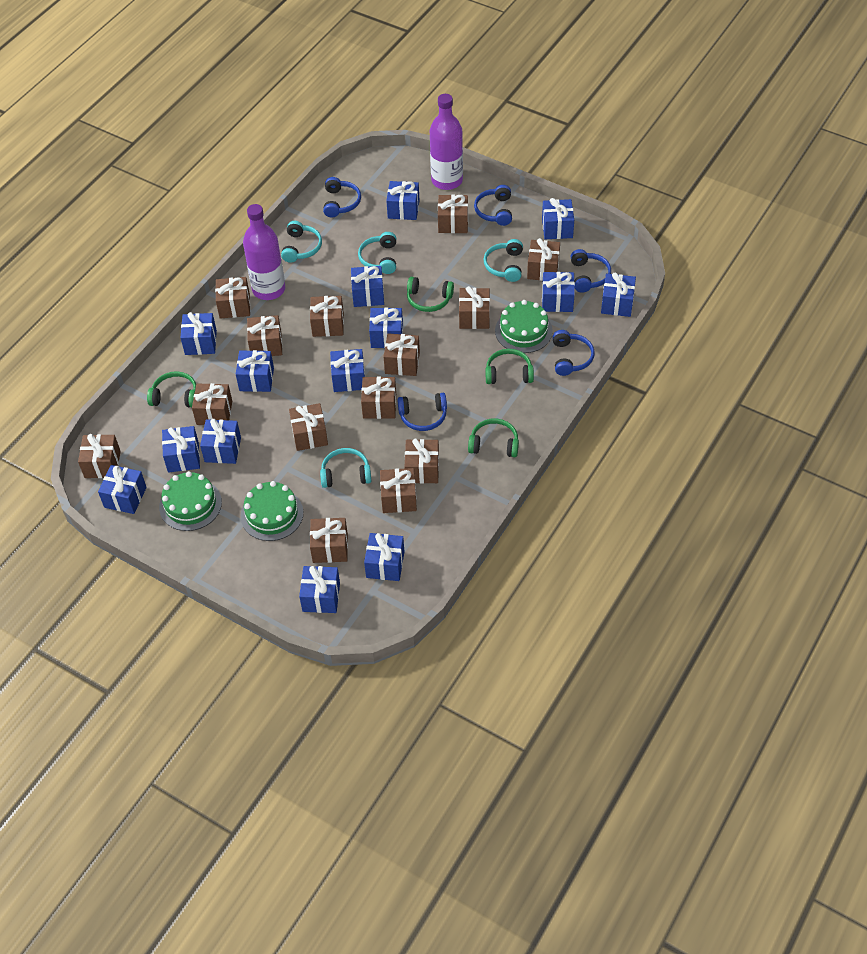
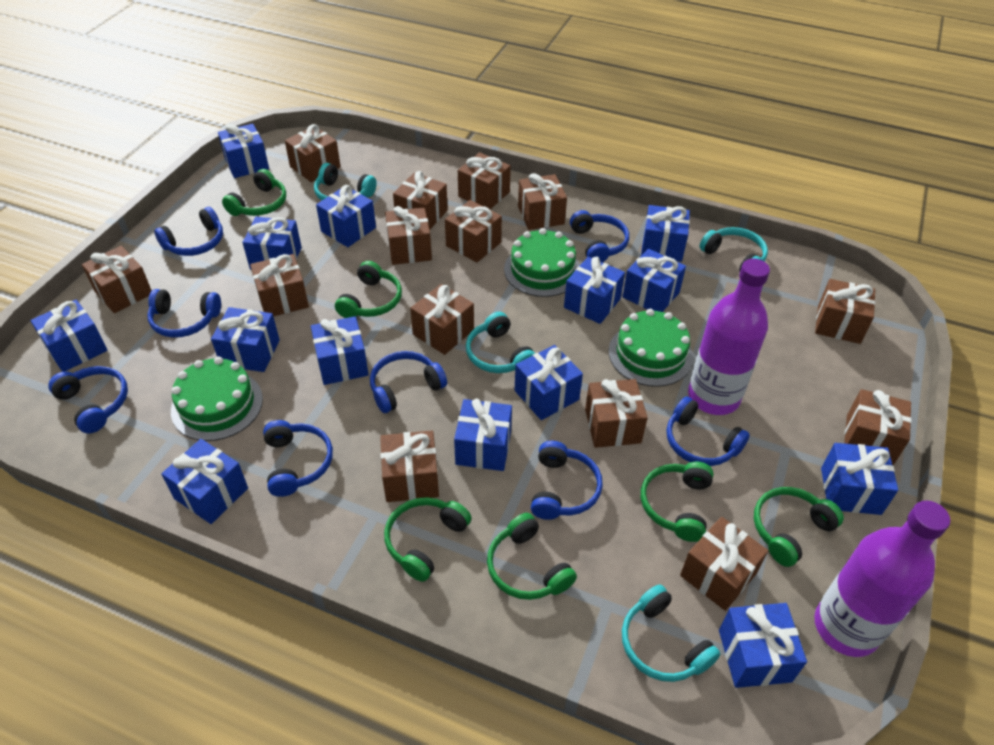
blue headphones: 5 -> 8
green headphones: 4 -> 6

